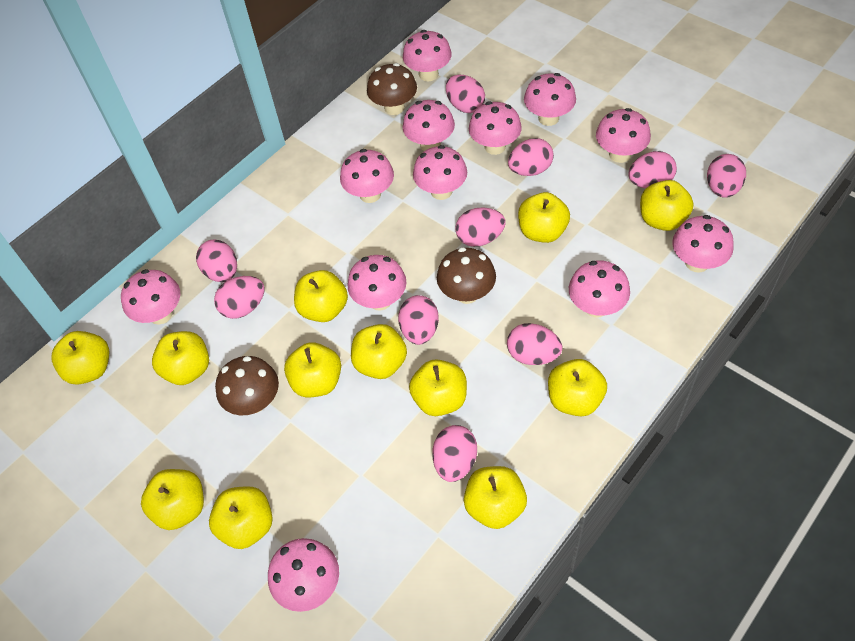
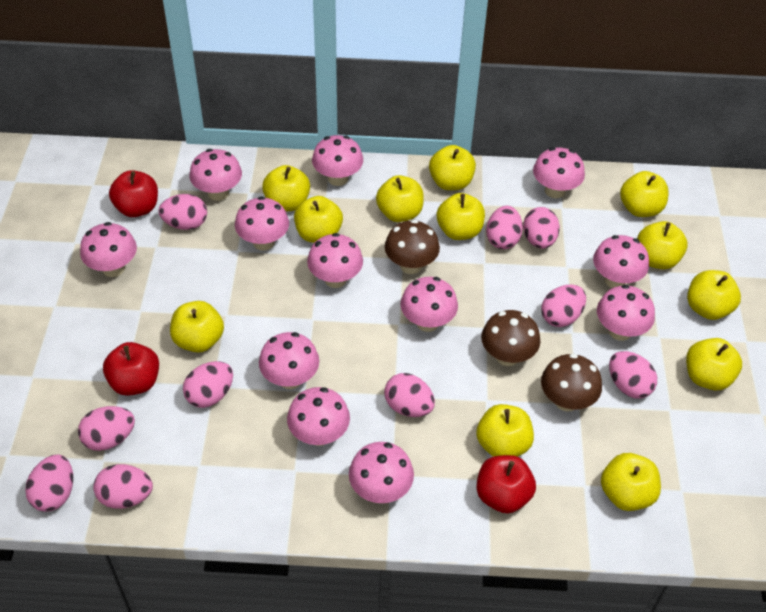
red apple: 0 -> 3

